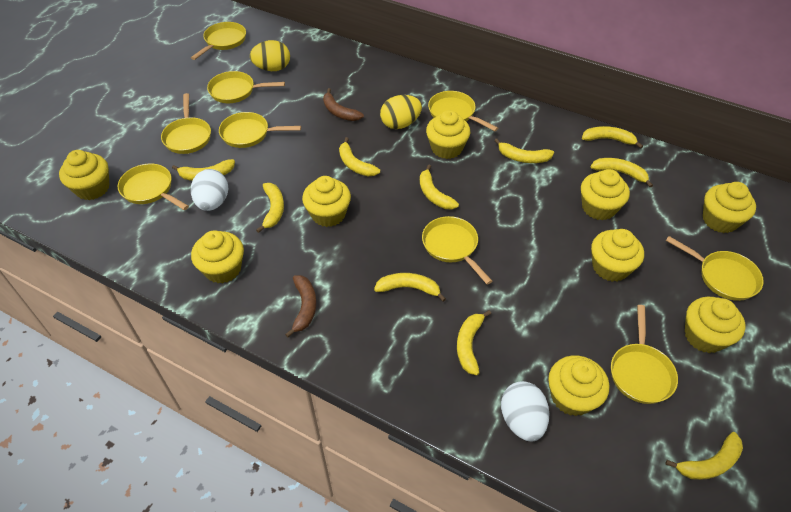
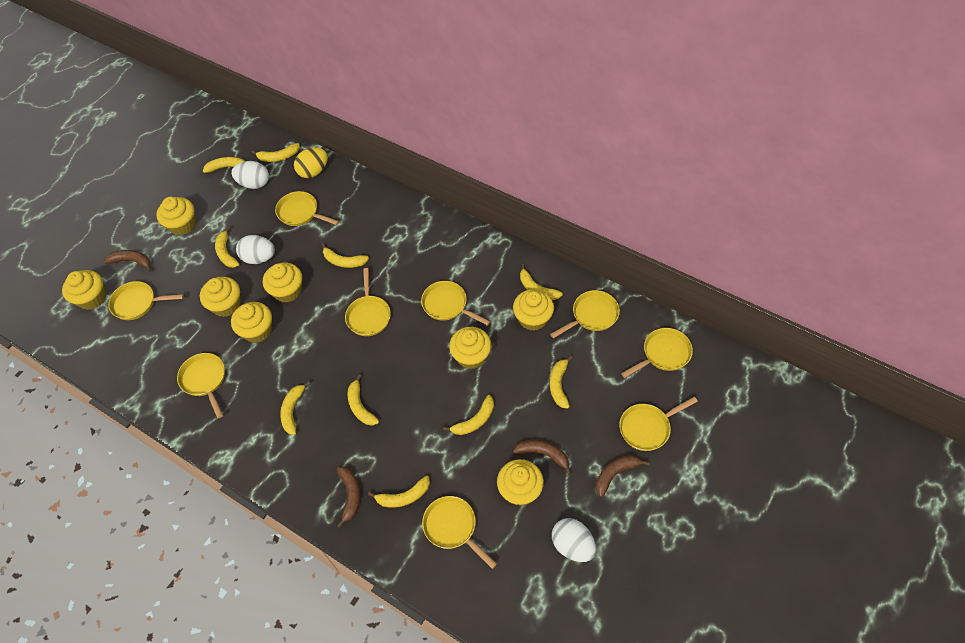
brown banana: 2 -> 4
white egg: 2 -> 3
yellow cupcake: 9 -> 8
yellow egg: 2 -> 1

